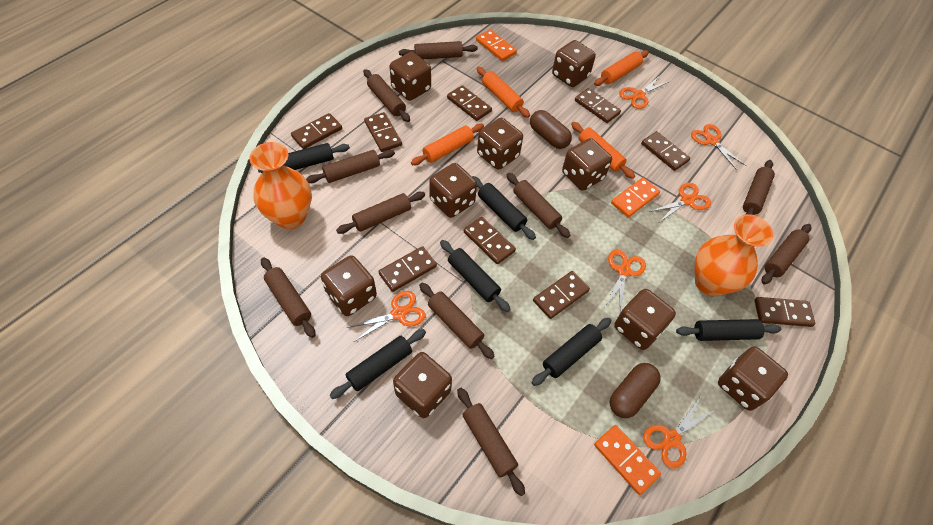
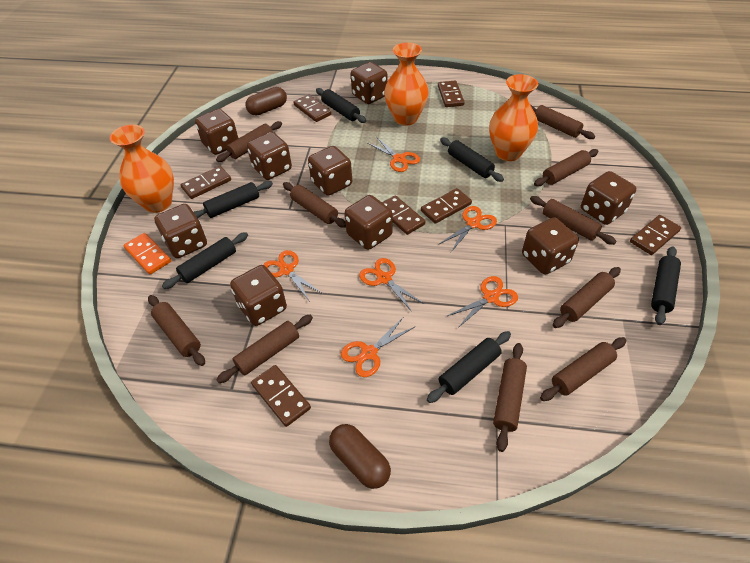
brown domino: 9 -> 7
orange domino: 3 -> 1
orange rolling pin: 4 -> 0
orange vase: 2 -> 3

